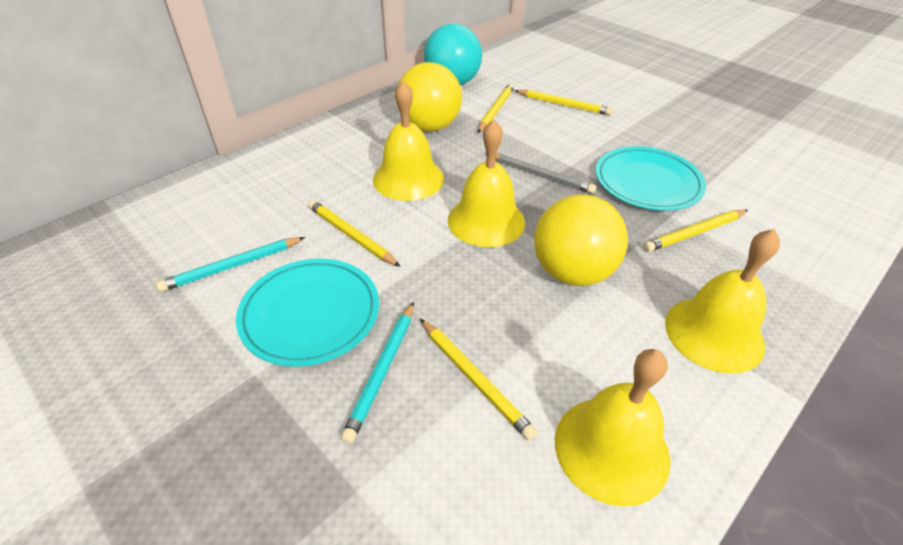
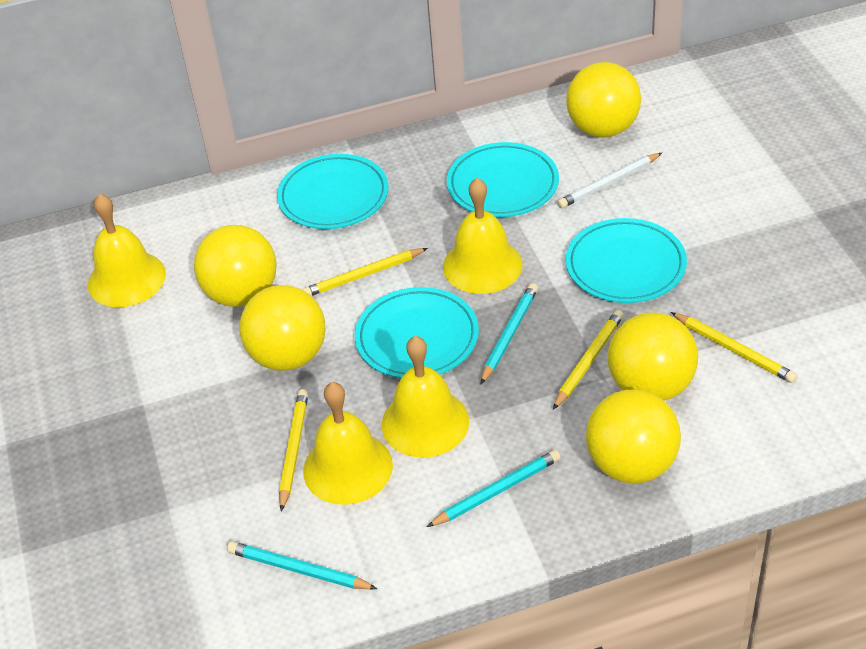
grey pencil: 1 -> 0
turquoise ball: 1 -> 0
turquoise pencil: 2 -> 3
turquoise plate: 2 -> 4
white pencil: 0 -> 1
yellow ball: 2 -> 5
yellow pencil: 5 -> 4

